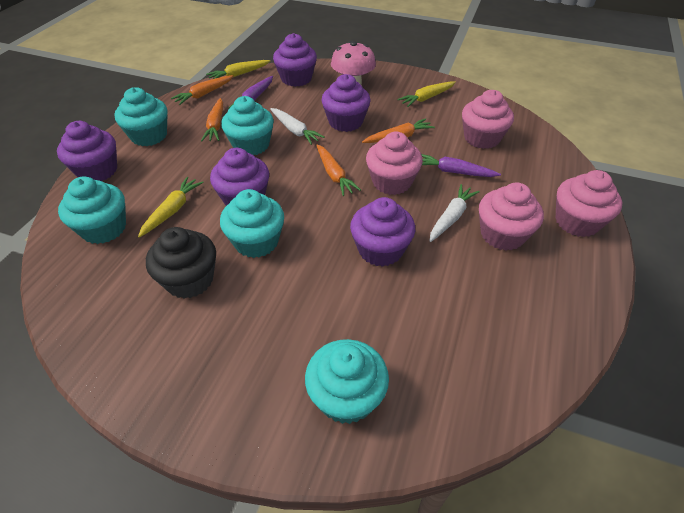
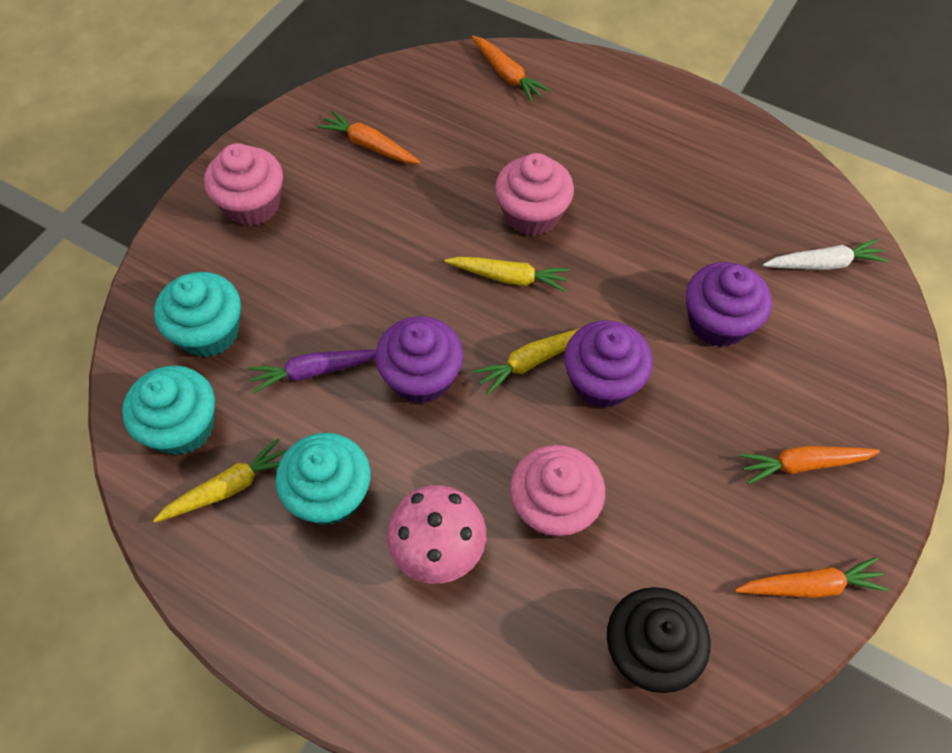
pink cupcake: 4 -> 3
purple carrot: 2 -> 1
purple cupcake: 5 -> 3
turquoise cupcake: 5 -> 3
white carrot: 2 -> 1

